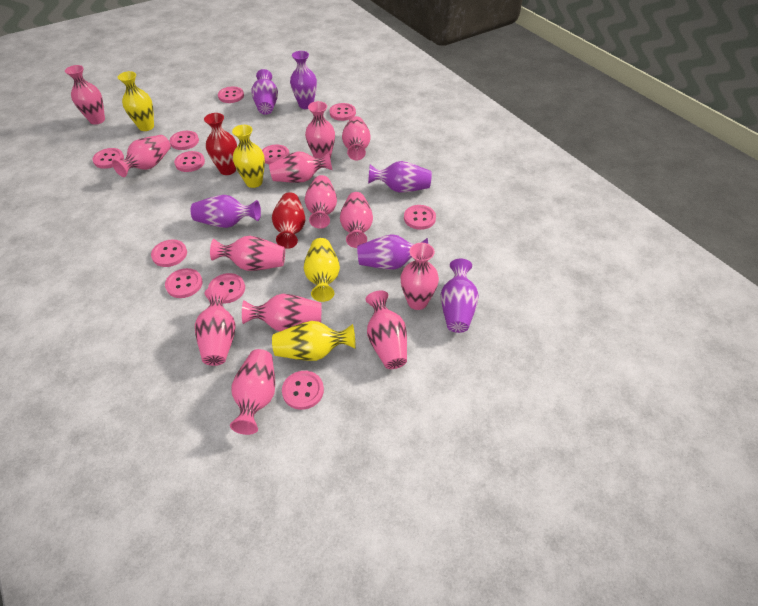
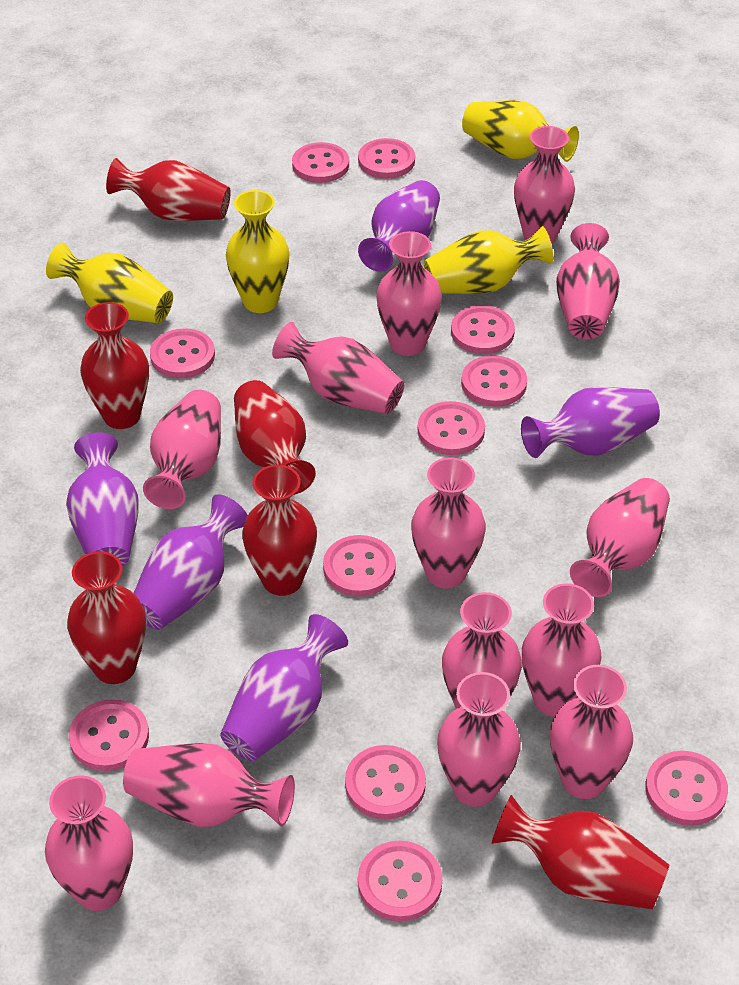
purple vase: 6 -> 5
red vase: 2 -> 6

